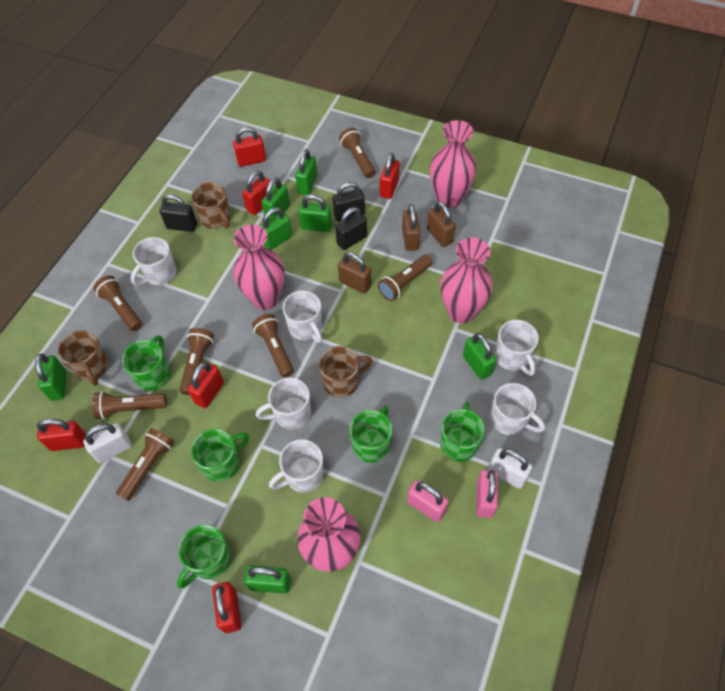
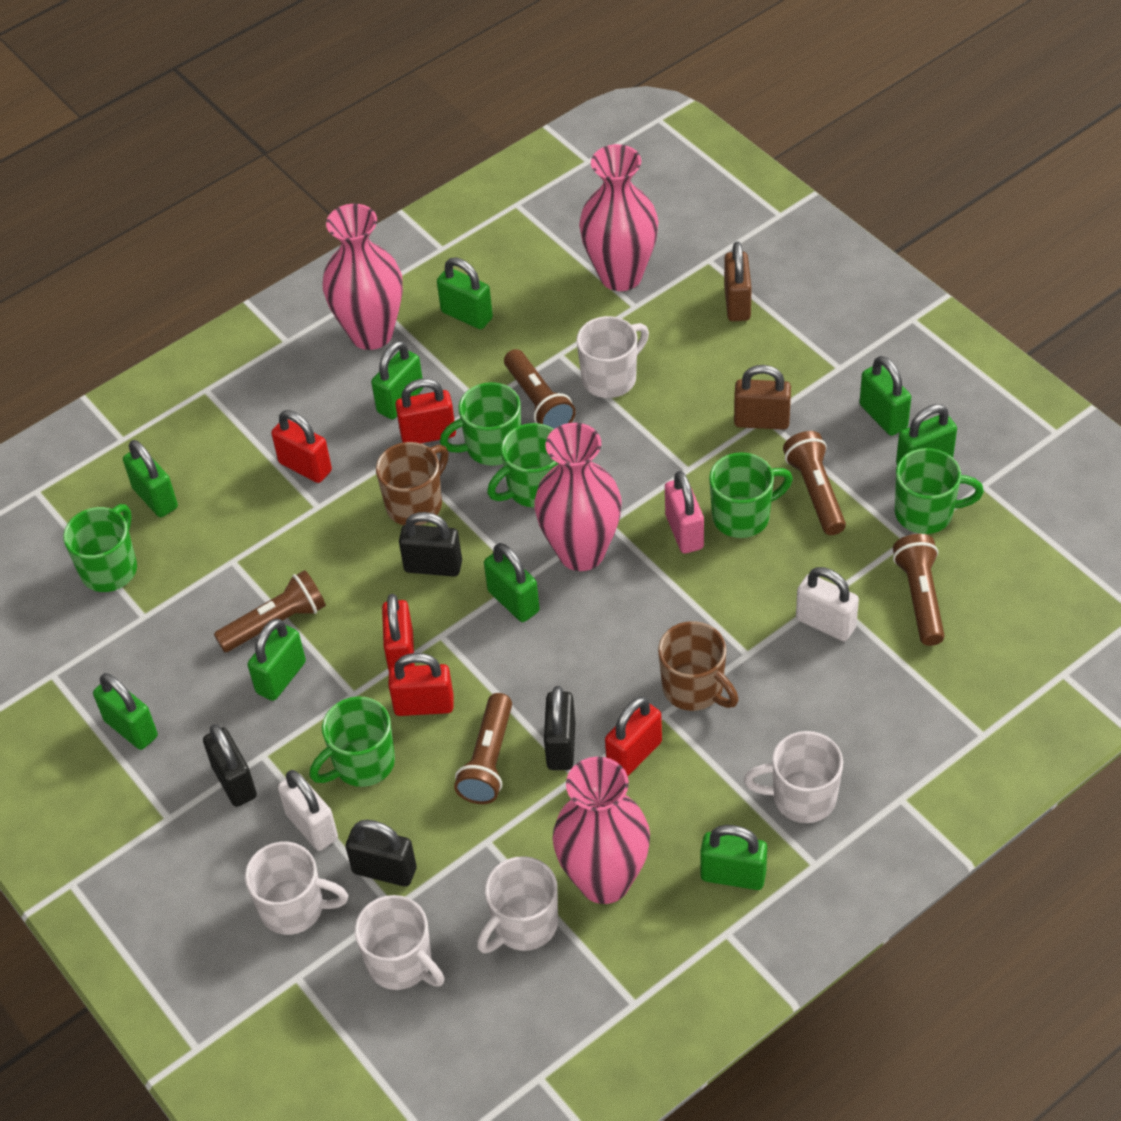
black padlock: 3 -> 4
brown flashlight: 7 -> 5
brown mug: 3 -> 2
brown padlock: 3 -> 2
green mug: 5 -> 6
green padlock: 7 -> 9
pink padlock: 2 -> 1
red padlock: 6 -> 5
white mug: 6 -> 5

